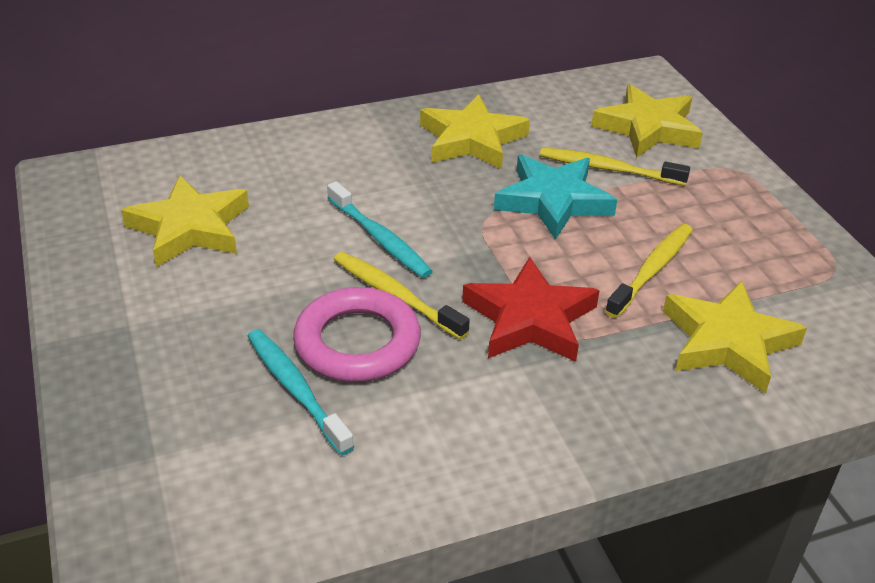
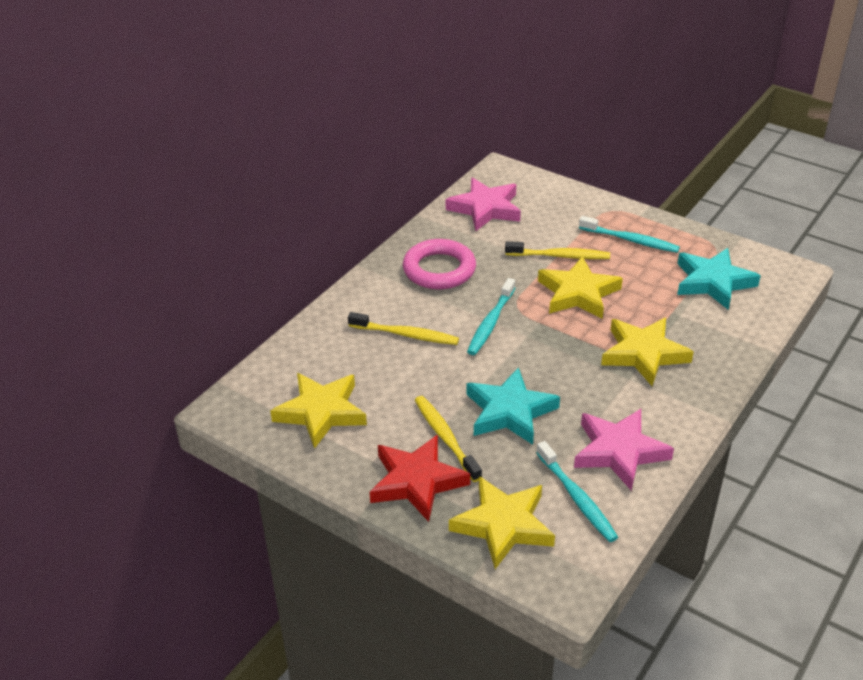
pink star: 0 -> 2
turquoise star: 1 -> 2
turquoise toothbrush: 2 -> 3

